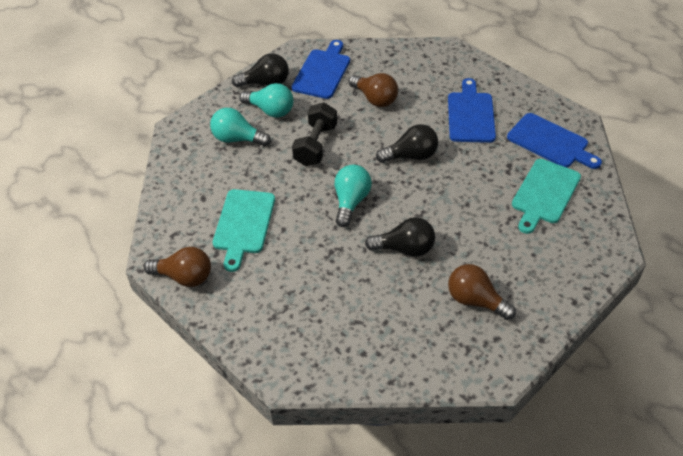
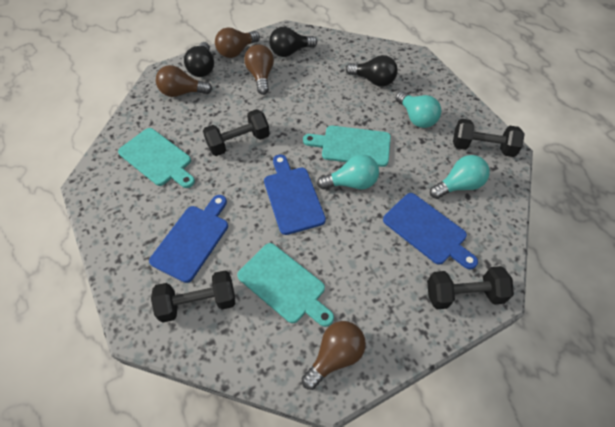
black dumbbell: 1 -> 4
brown light bulb: 3 -> 4
turquoise cutting board: 2 -> 3

